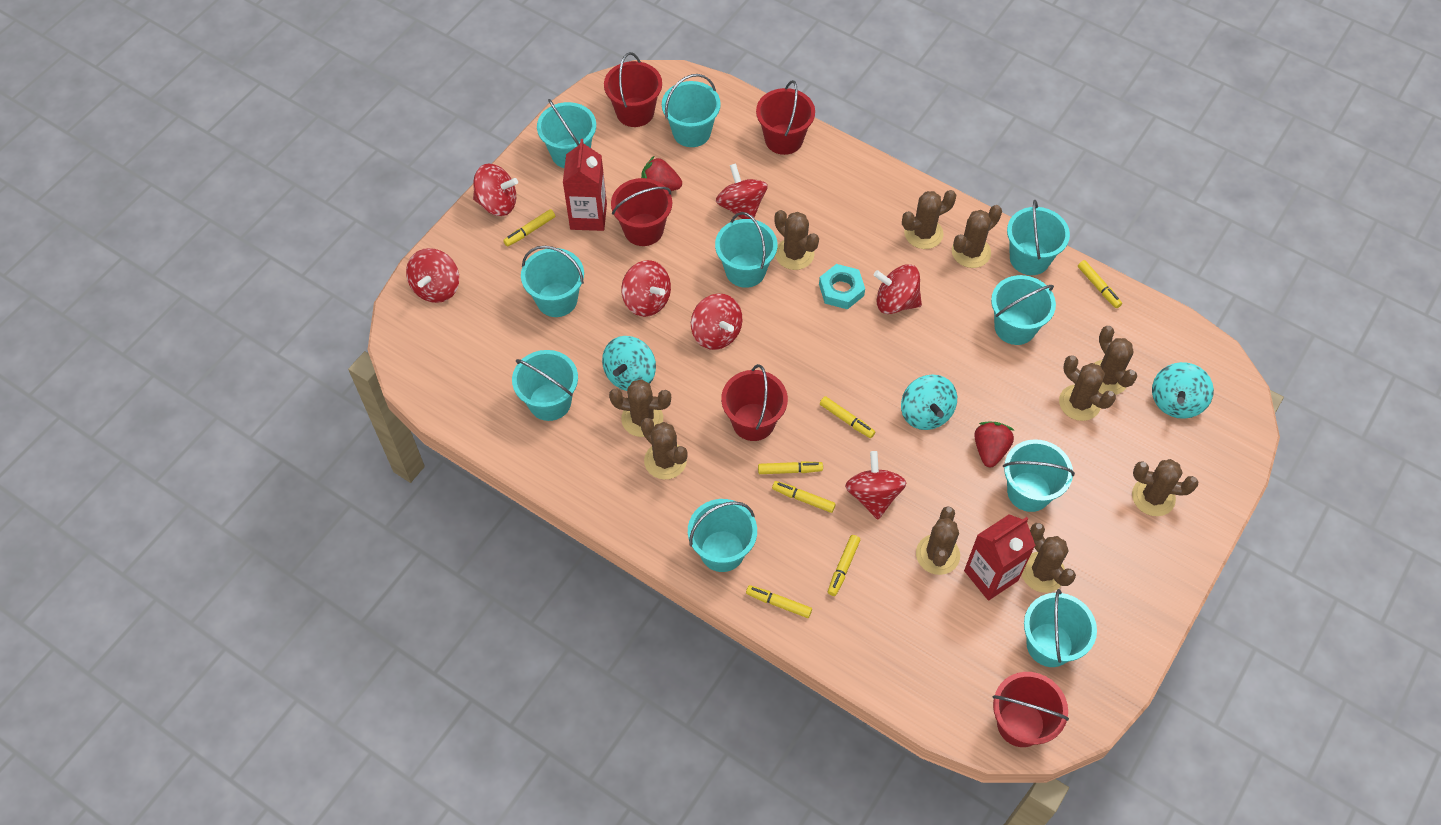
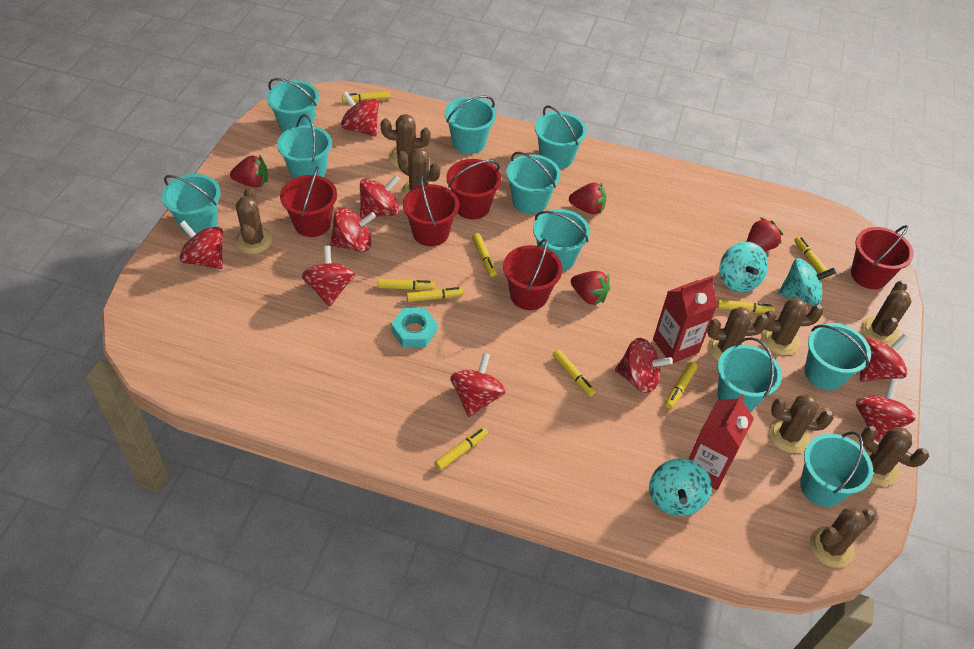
brown cactus: 10 -> 9
red spinning top: 7 -> 9
red strawberry: 2 -> 4
yellow marker: 7 -> 9

